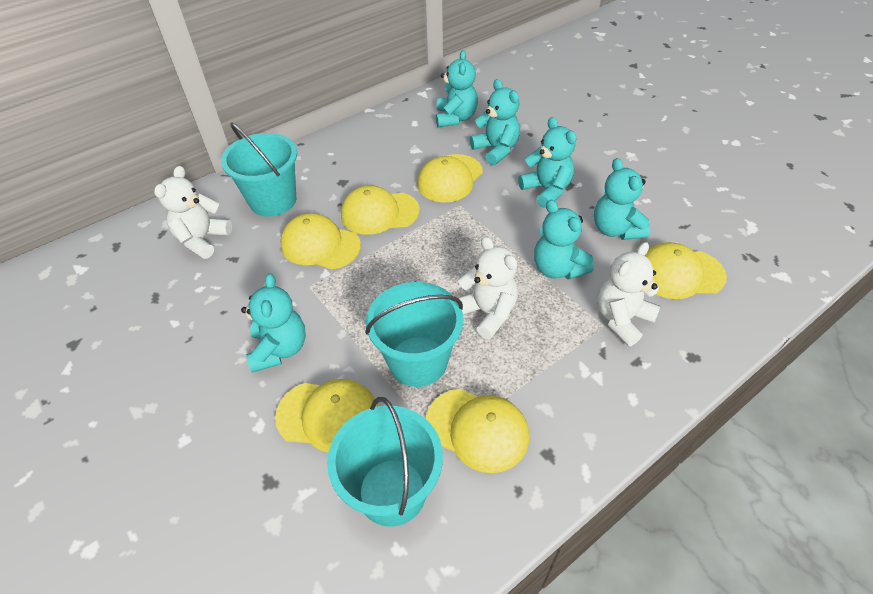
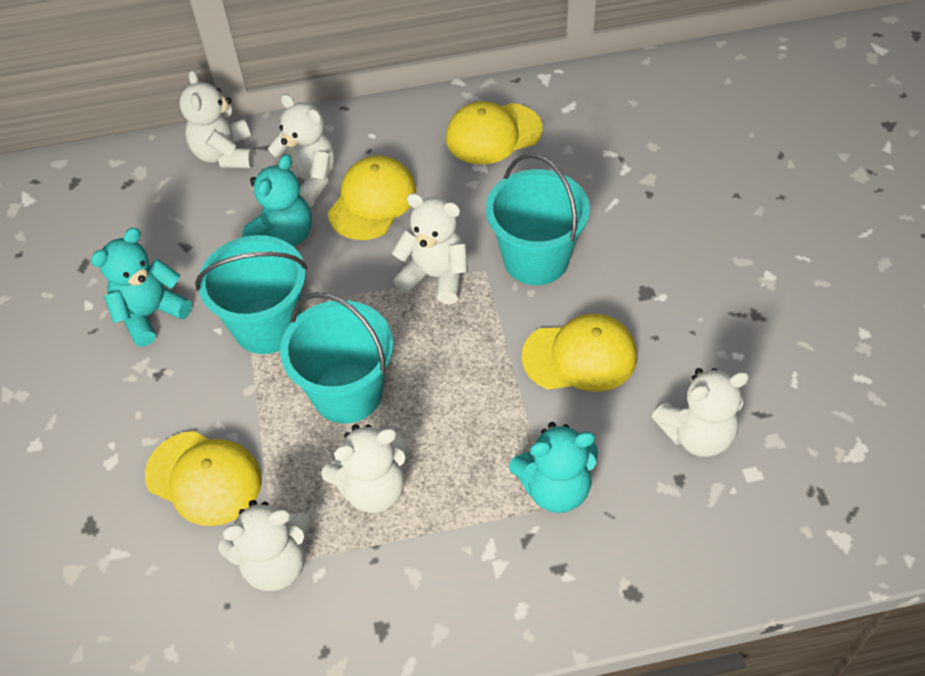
turquoise teddy bear: 6 -> 3
white teddy bear: 3 -> 6
yellow cap: 6 -> 4

